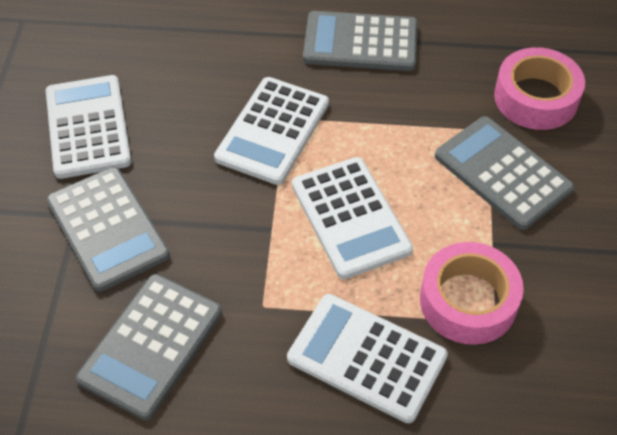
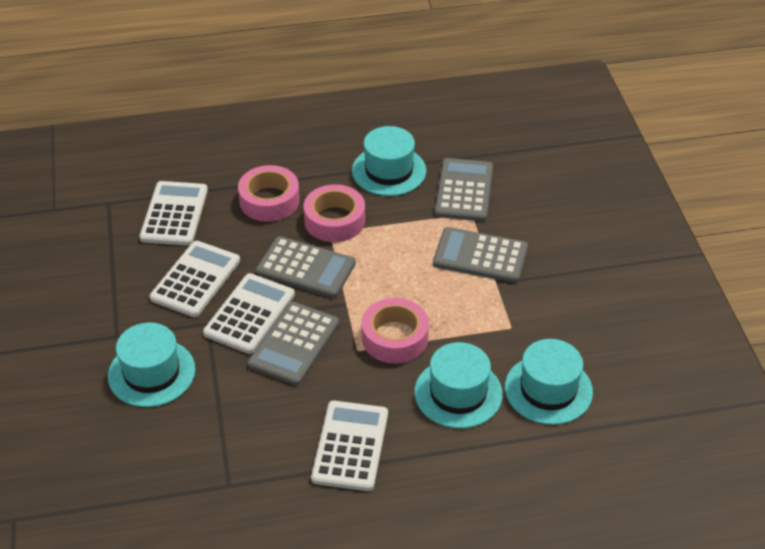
pink tape: 2 -> 3
turquoise hat: 0 -> 4

